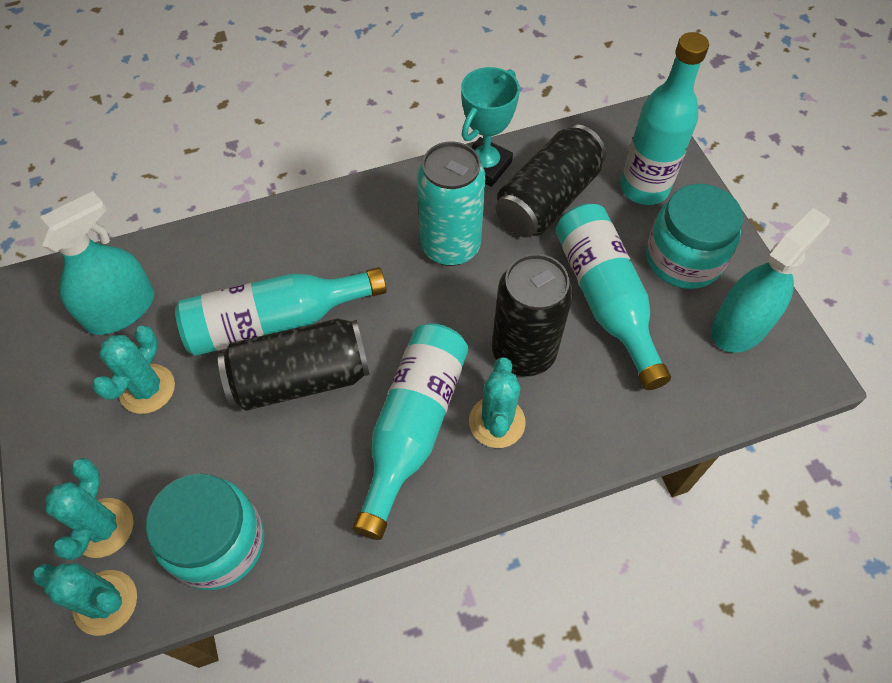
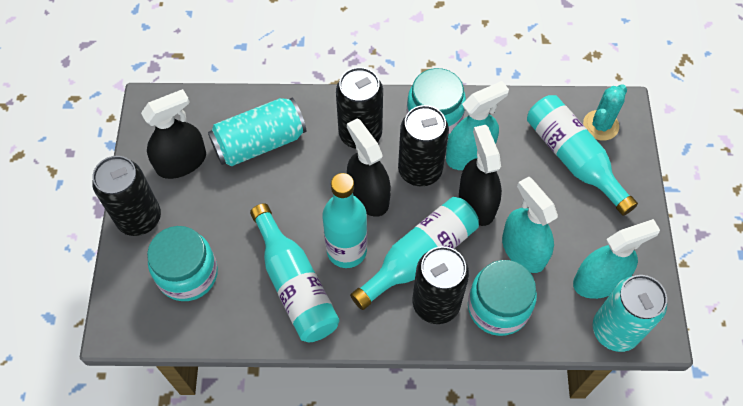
black can: 3 -> 4
black spray bottle: 0 -> 3
turquoise cactus: 4 -> 1
turquoise can: 1 -> 2
turquoise jar: 2 -> 3
turquoise spray bottle: 2 -> 3
turquoise trophy: 1 -> 0

